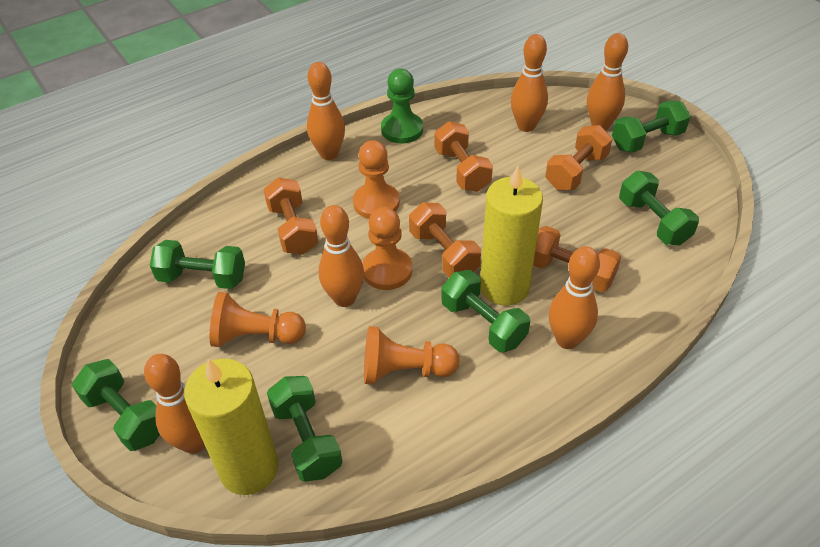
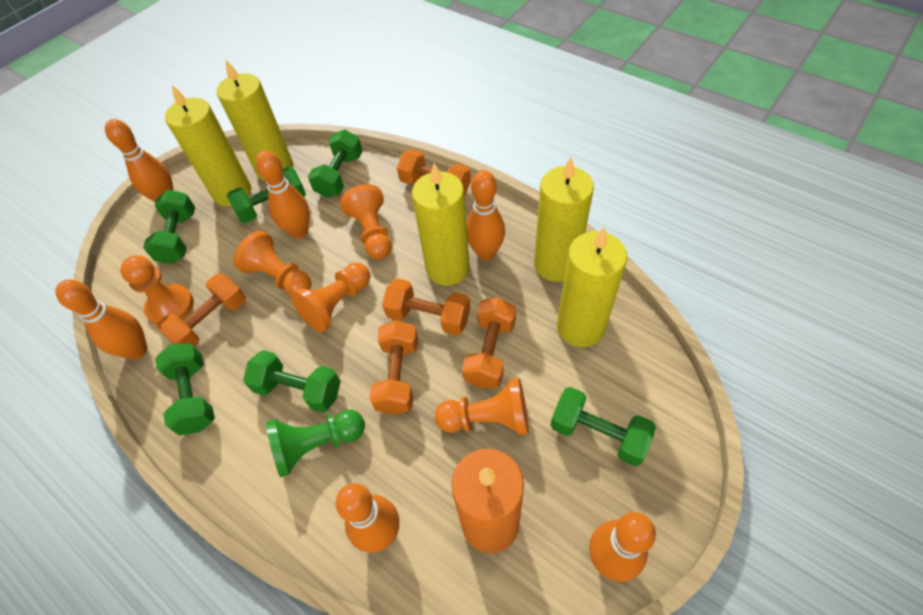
orange candle: 0 -> 1
orange pawn: 4 -> 5
yellow candle: 2 -> 5

